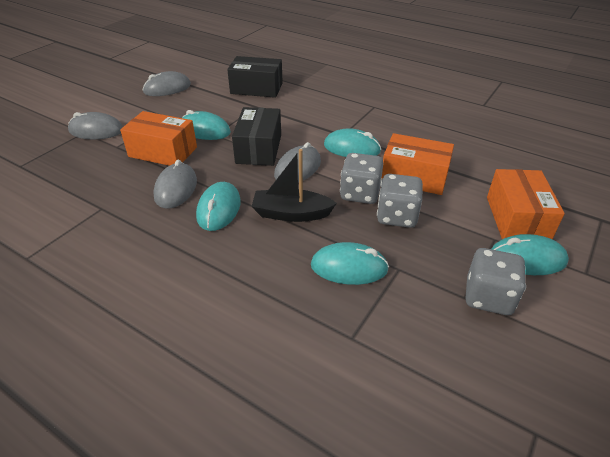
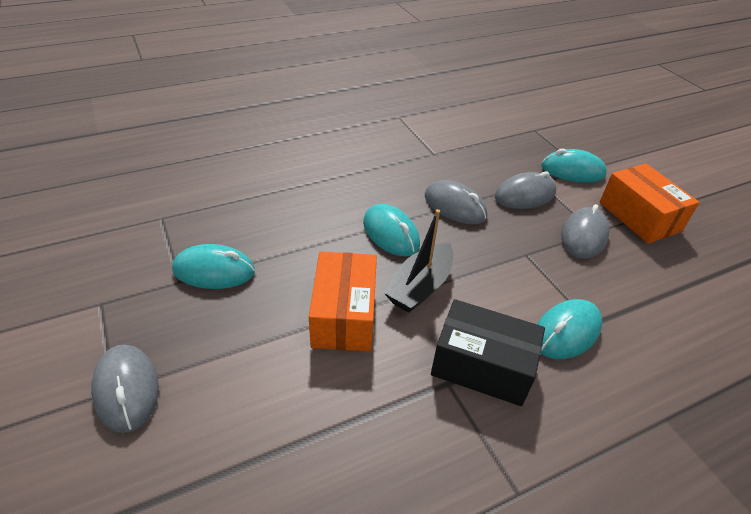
black box: 2 -> 1
grey dice: 3 -> 0
orange box: 3 -> 2
turquoise mouse: 5 -> 4

